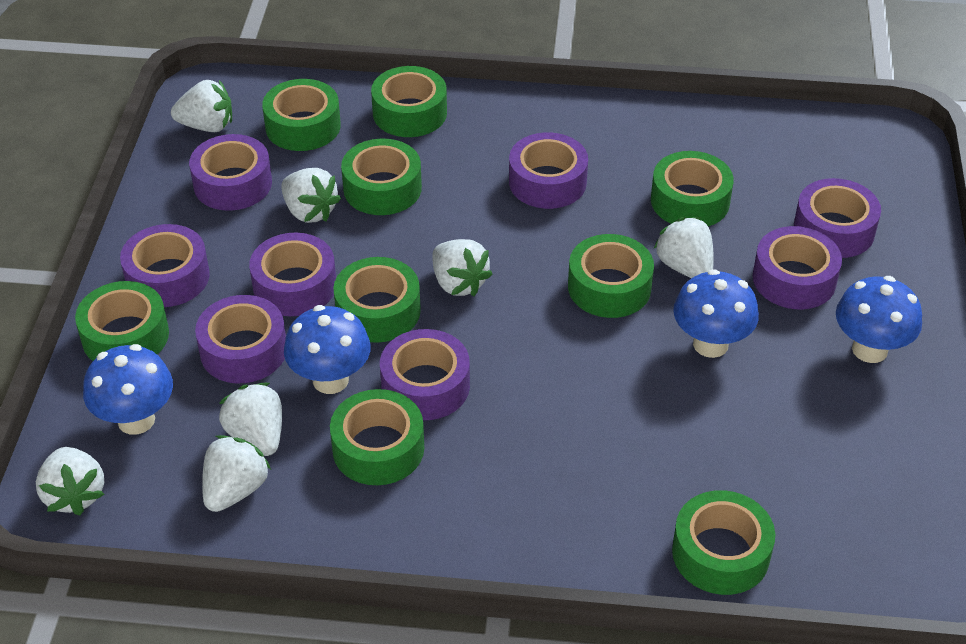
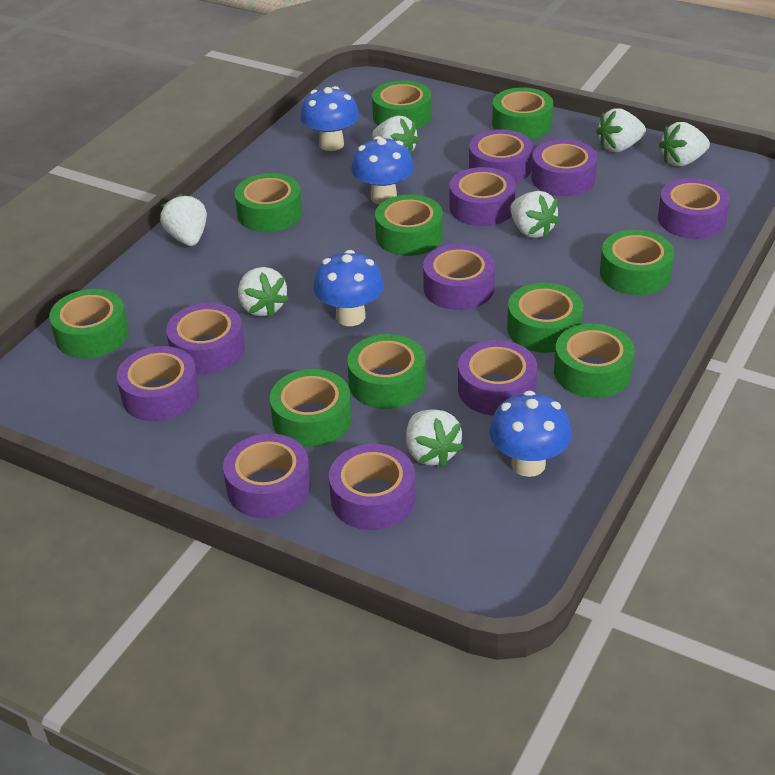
green tape: 9 -> 10
purple tape: 8 -> 10

